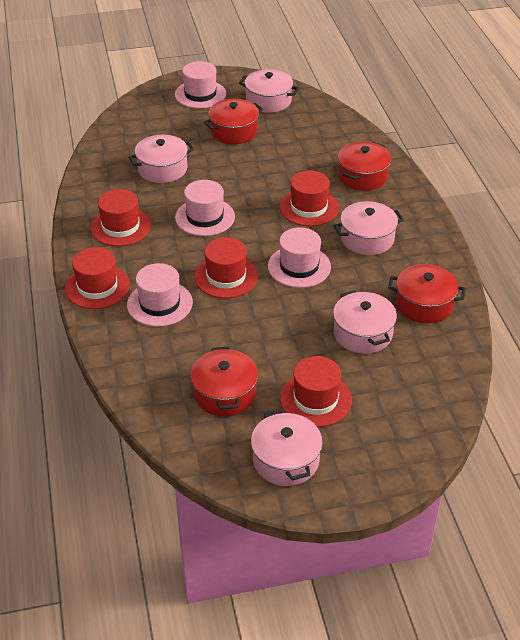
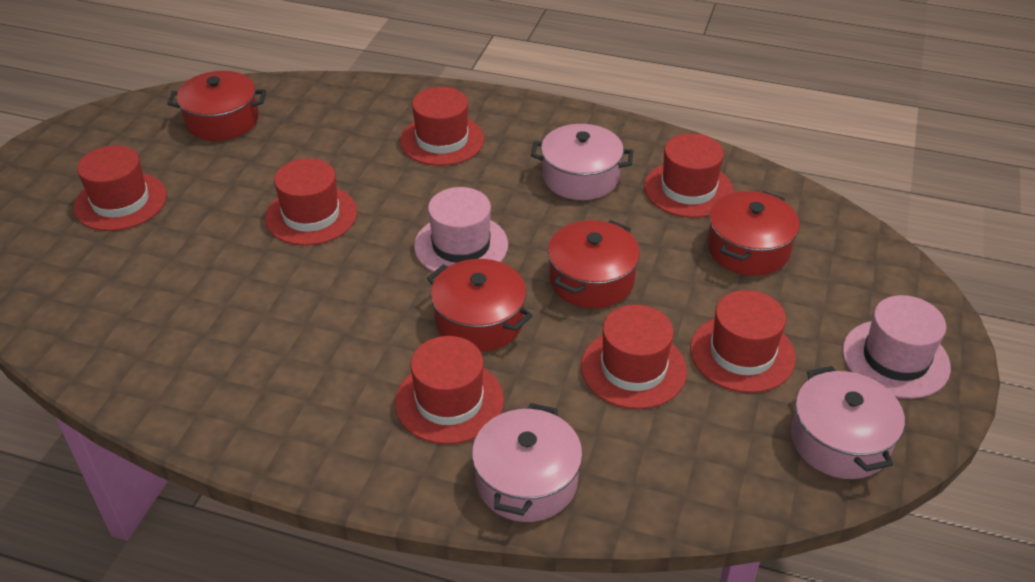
pink hat: 4 -> 2
pink pot: 5 -> 3
red hat: 5 -> 7

